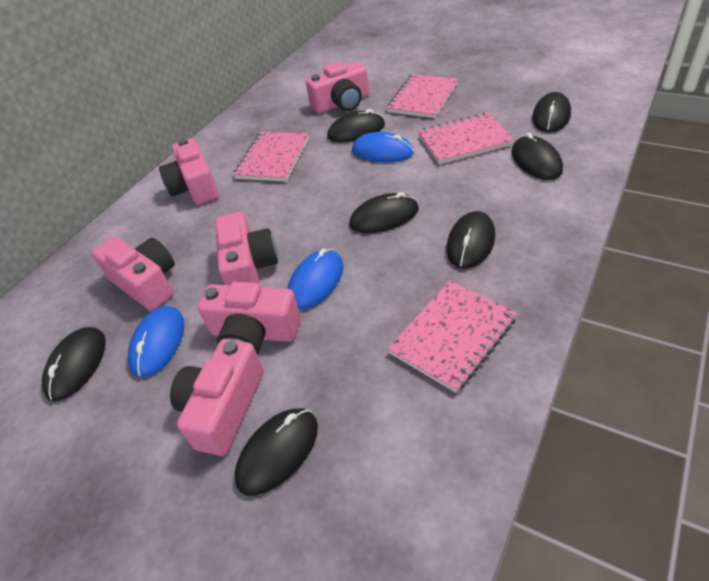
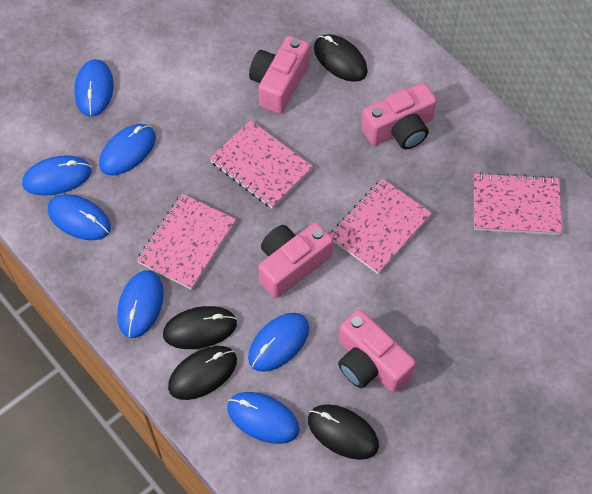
black mouse: 7 -> 4
blue mouse: 3 -> 7
pink camera: 6 -> 4

